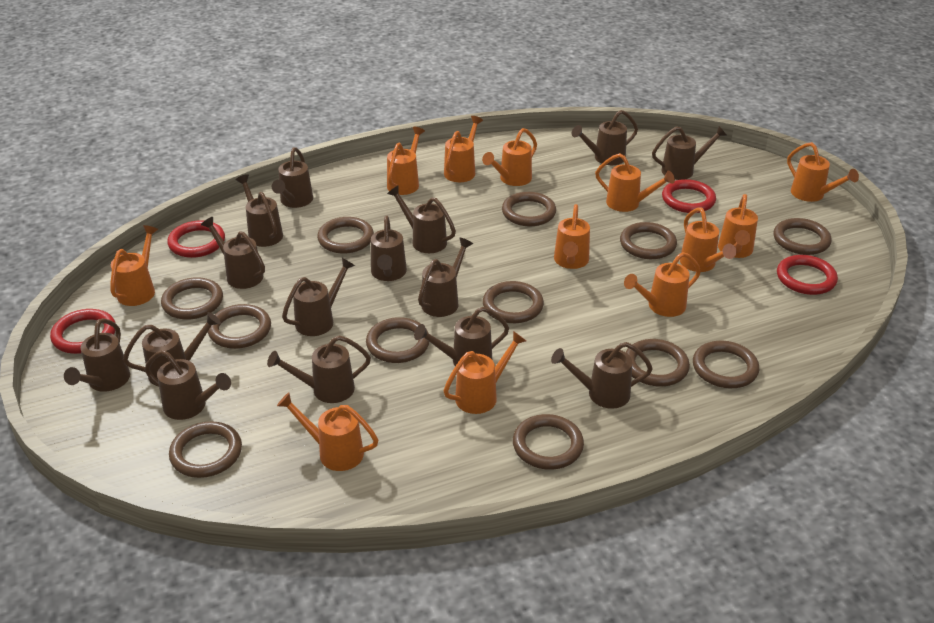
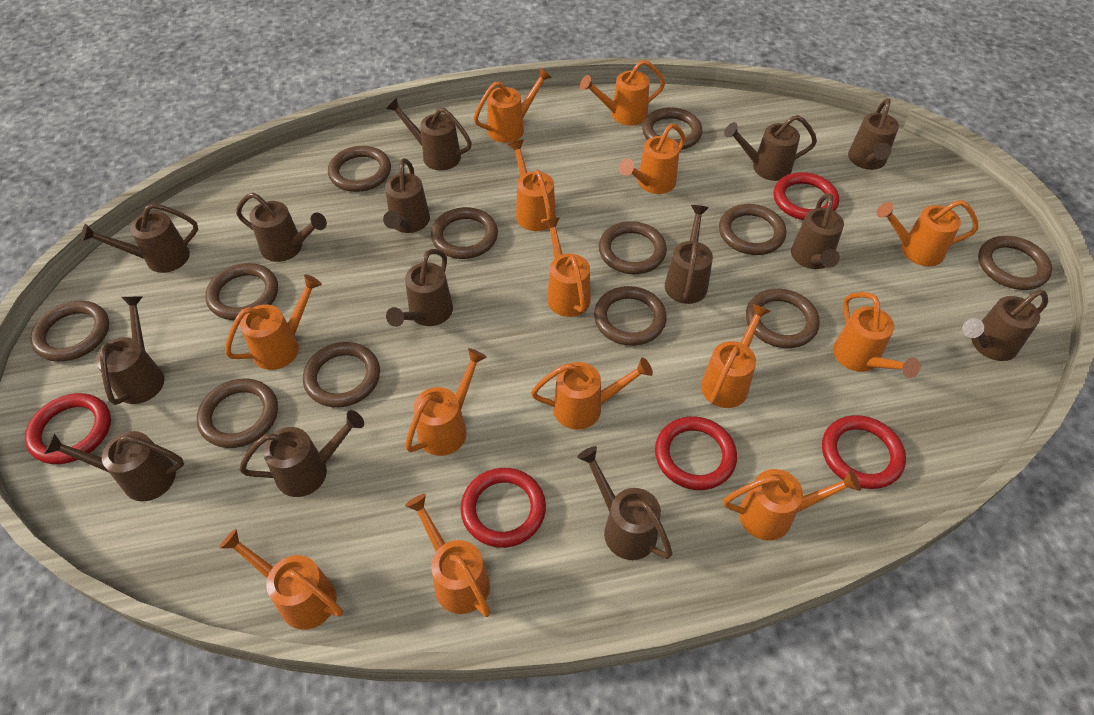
brown watering can: 15 -> 14
orange watering can: 12 -> 14
red ring: 4 -> 5

